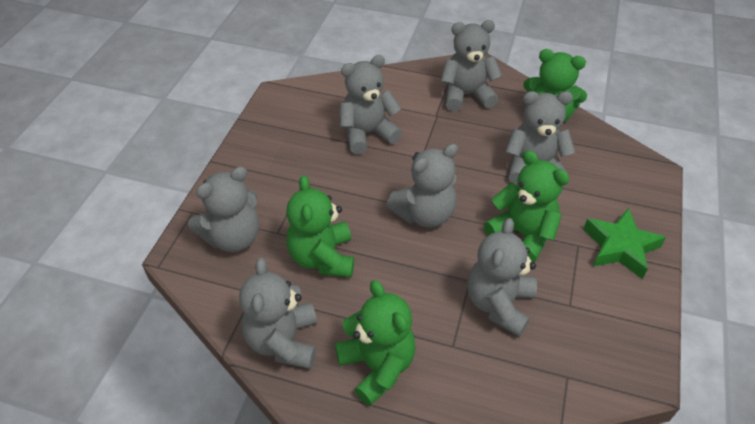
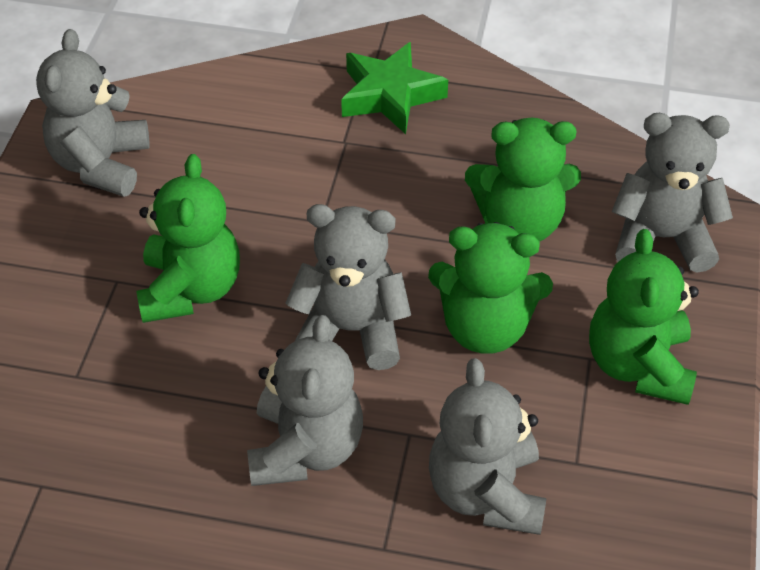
grey teddy bear: 7 -> 5

